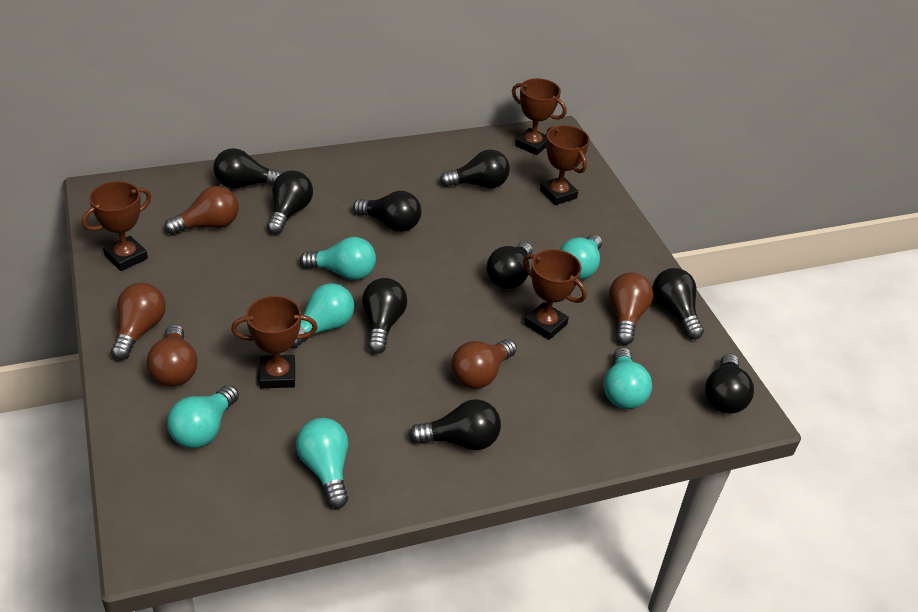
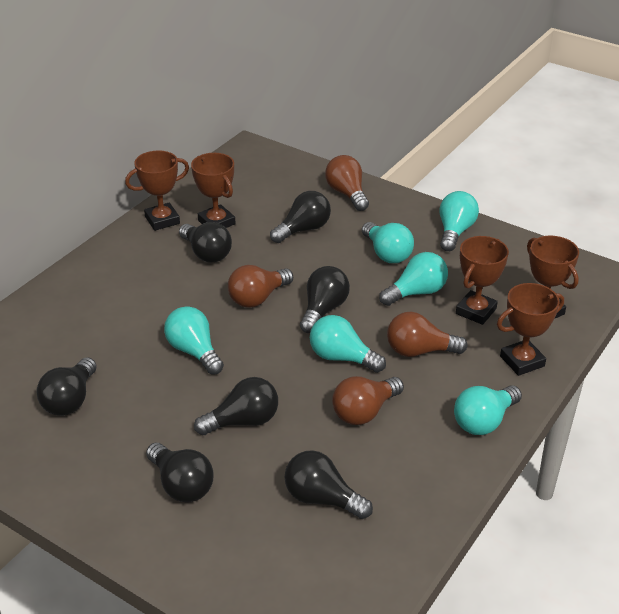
black light bulb: 9 -> 7
brown light bulb: 5 -> 4

